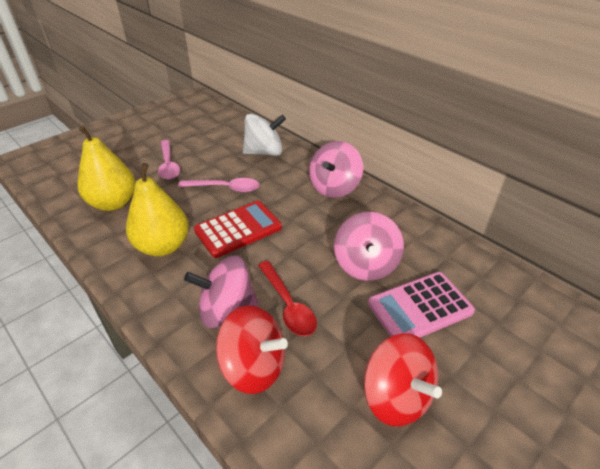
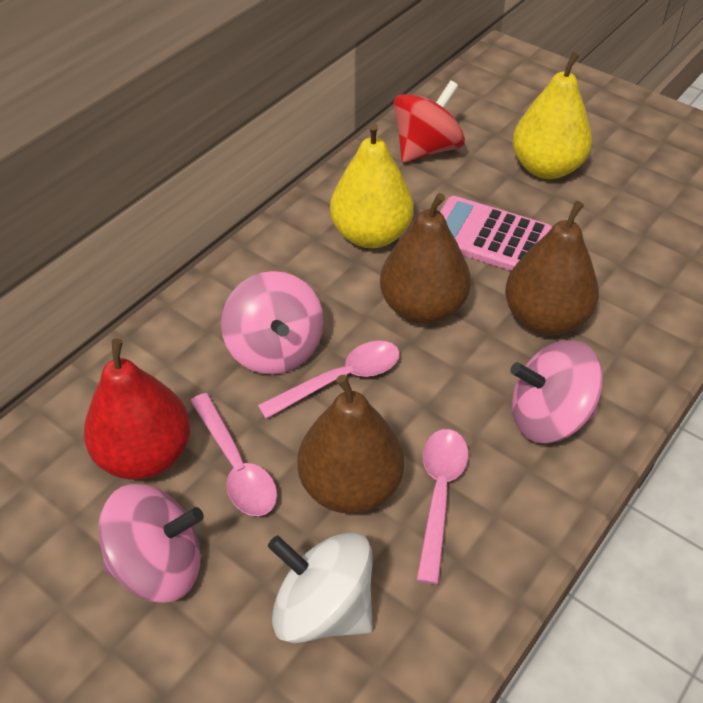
brown pear: 0 -> 3
pink spoon: 2 -> 3
red calculator: 1 -> 0
red pear: 0 -> 1
red spinning top: 2 -> 1
red spoon: 1 -> 0

